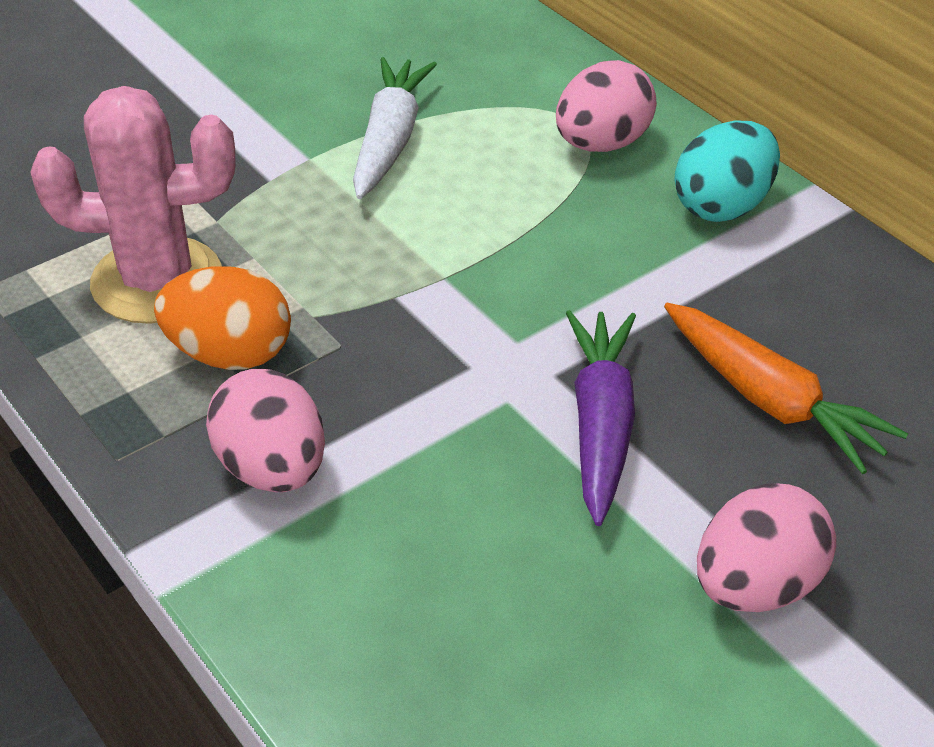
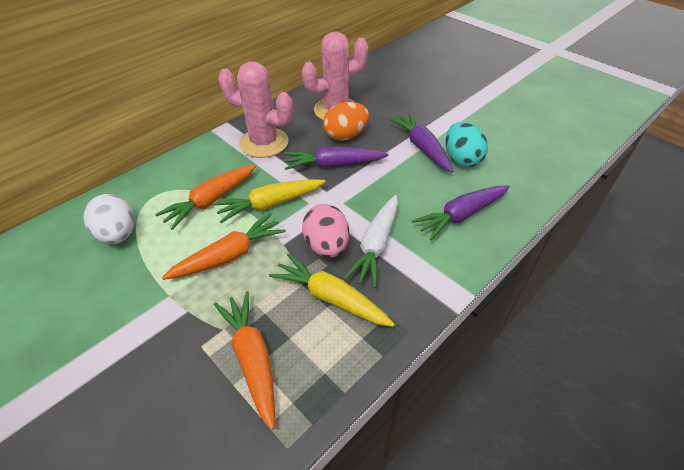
orange carrot: 1 -> 3
pink cactus: 1 -> 2
pink egg: 3 -> 1
purple carrot: 1 -> 3
white egg: 0 -> 1
yellow carrot: 0 -> 2

